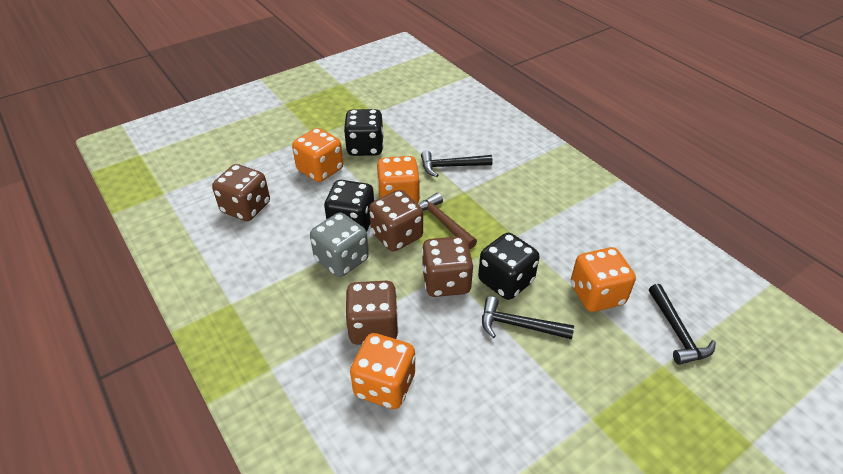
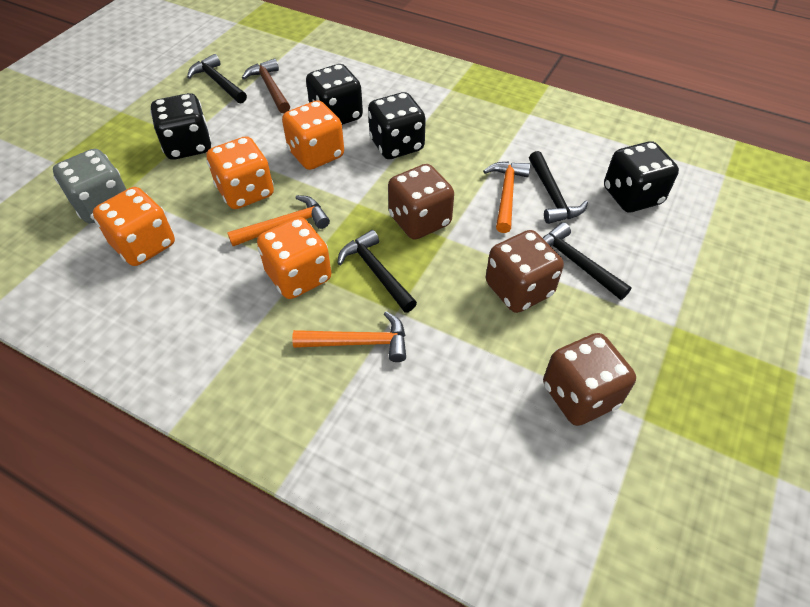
black dice: 3 -> 4
black hammer: 3 -> 4
brown dice: 4 -> 3
orange hammer: 0 -> 3

